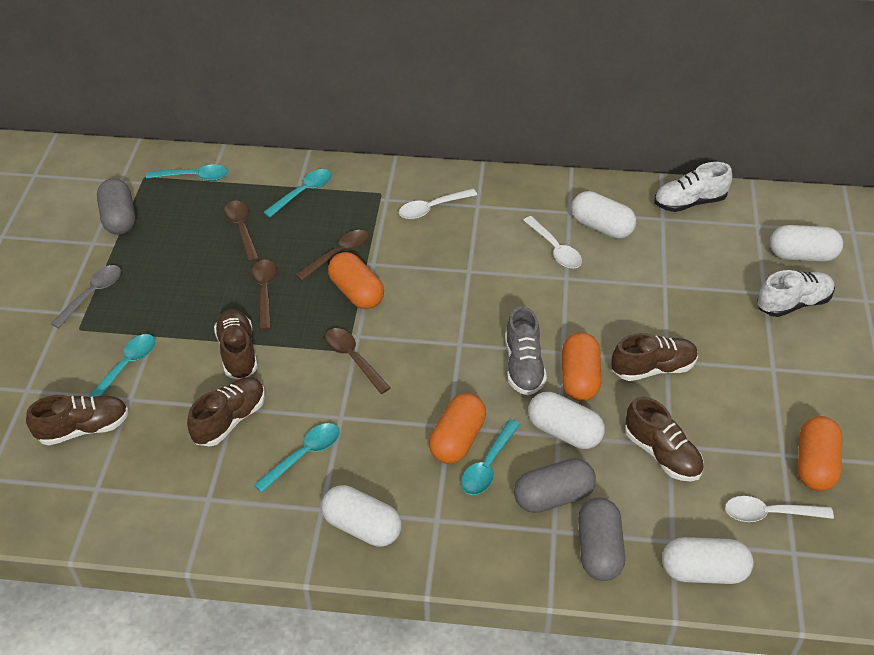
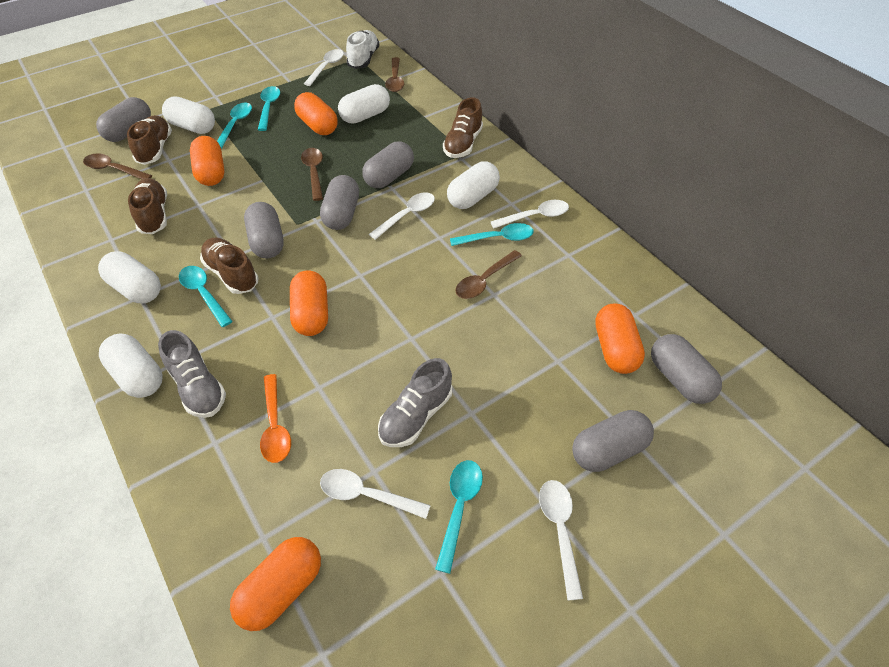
brown shoe: 5 -> 4
grey capsule: 3 -> 6
grey shoe: 1 -> 2
grey spoon: 1 -> 0
orange capsule: 4 -> 5
orange spoon: 0 -> 1
white shoe: 2 -> 1
white spoon: 3 -> 5

